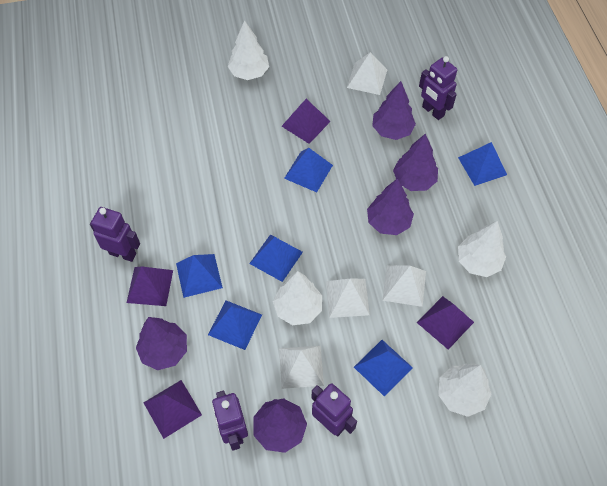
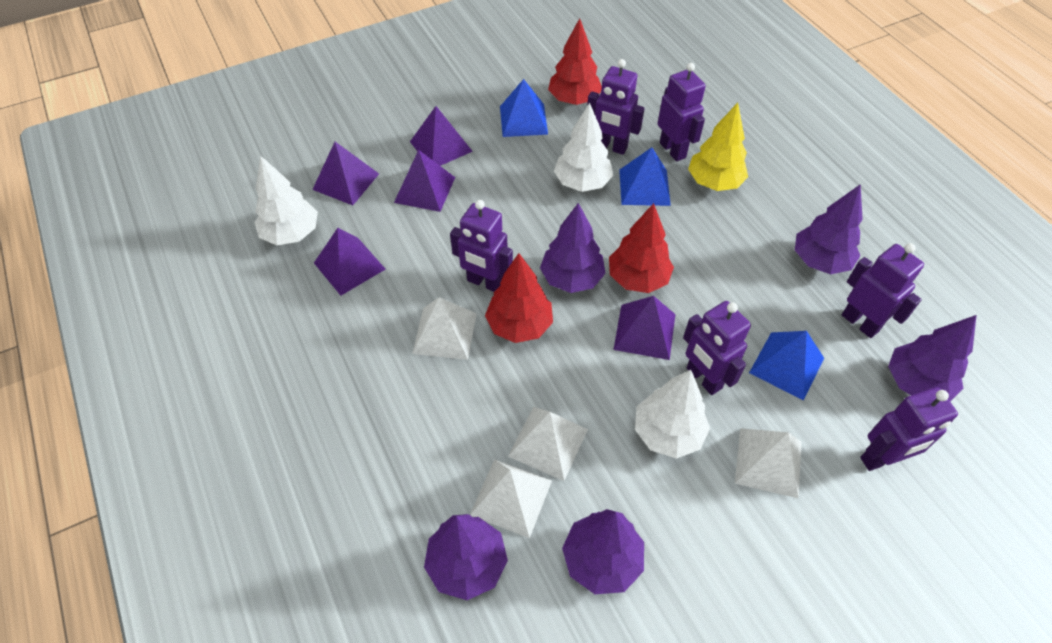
blue pyramid: 6 -> 3
purple pyramid: 4 -> 5
purple robot: 4 -> 6
red tree: 0 -> 3
white tree: 4 -> 3
yellow tree: 0 -> 1

